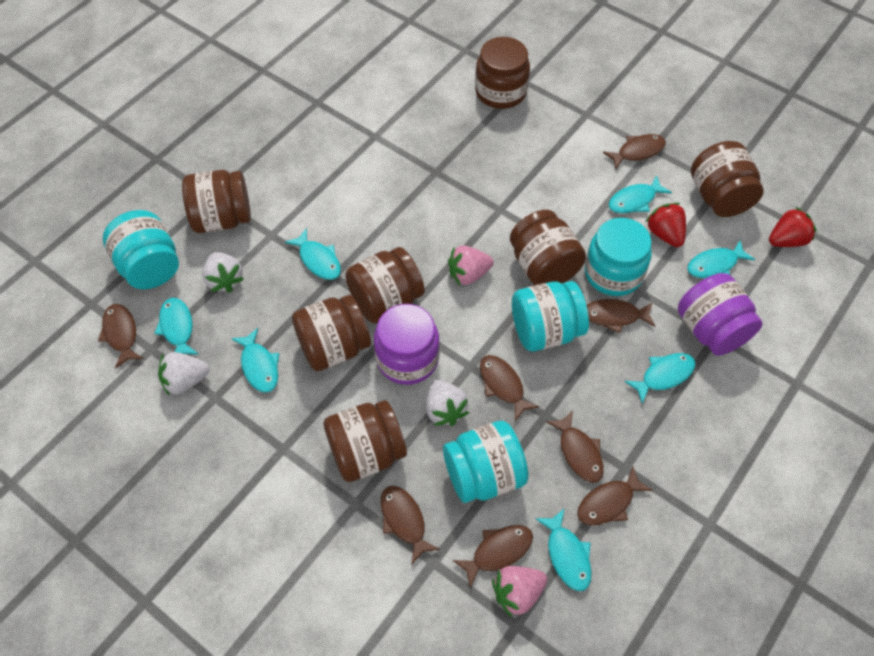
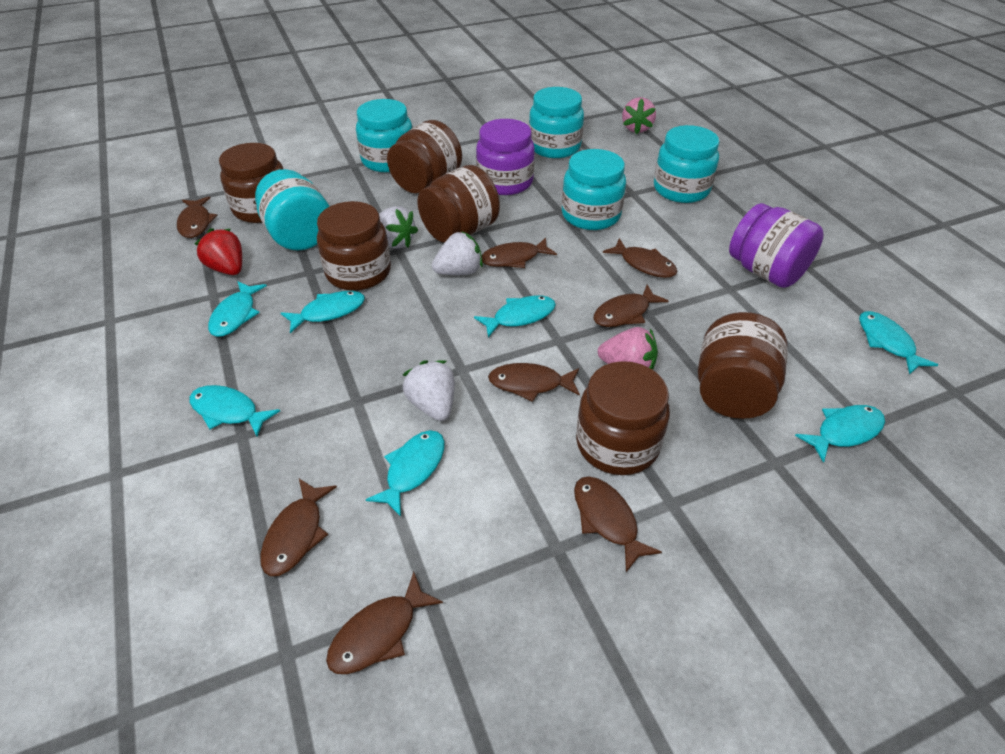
brown jar: 7 -> 6
red strawberry: 2 -> 1
turquoise jar: 4 -> 5

